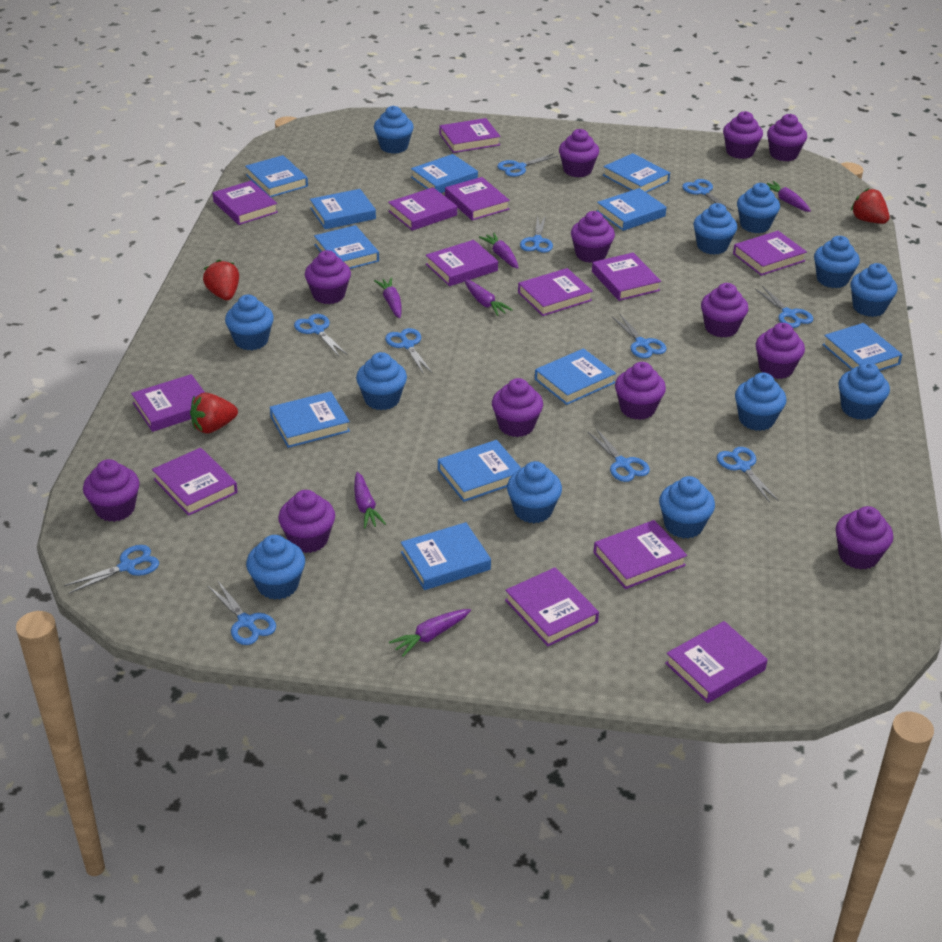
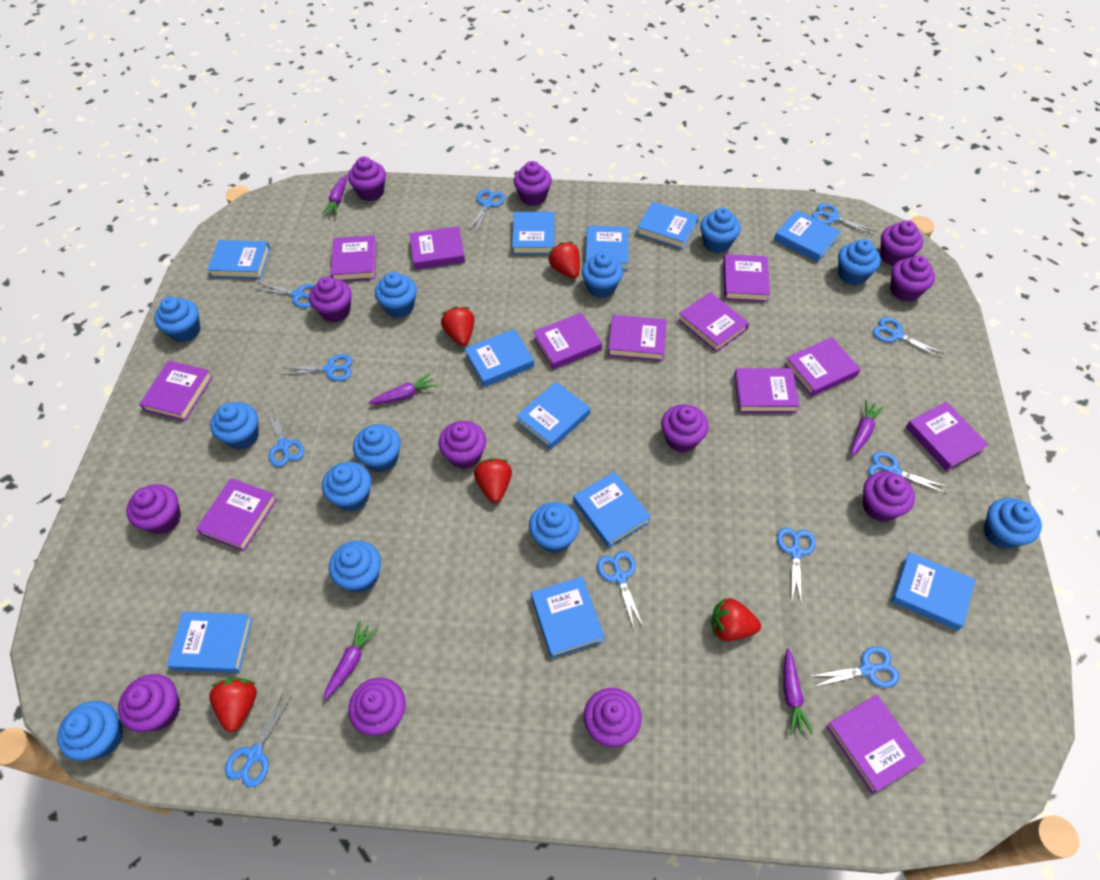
purple book: 13 -> 12
purple carrot: 6 -> 5
red strawberry: 3 -> 5

